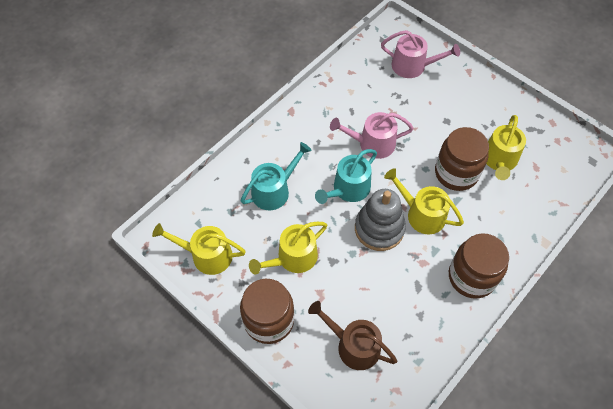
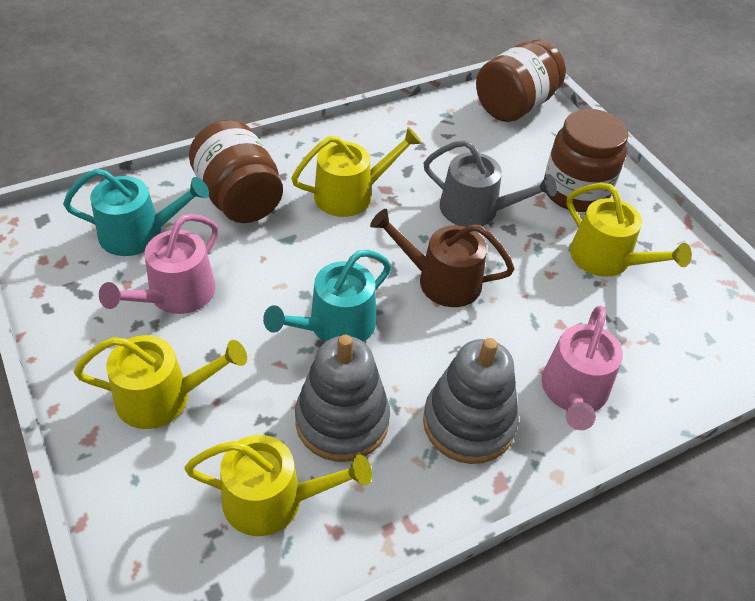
grey stacking toy: 1 -> 2
grey watering can: 0 -> 1

